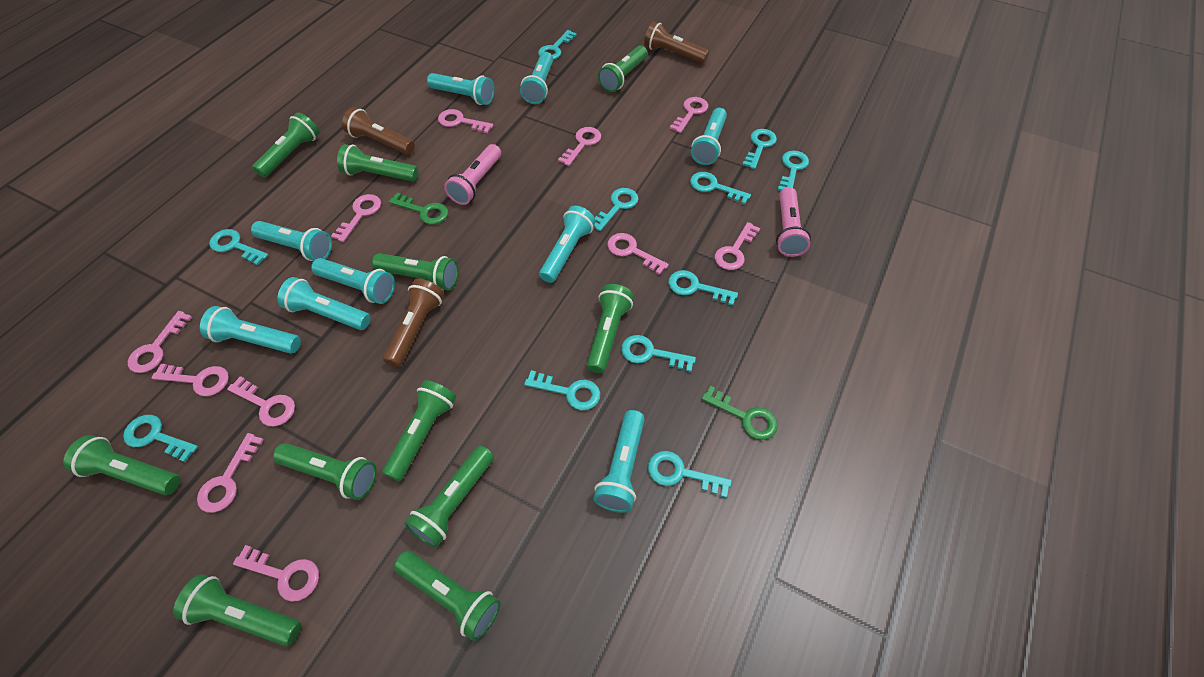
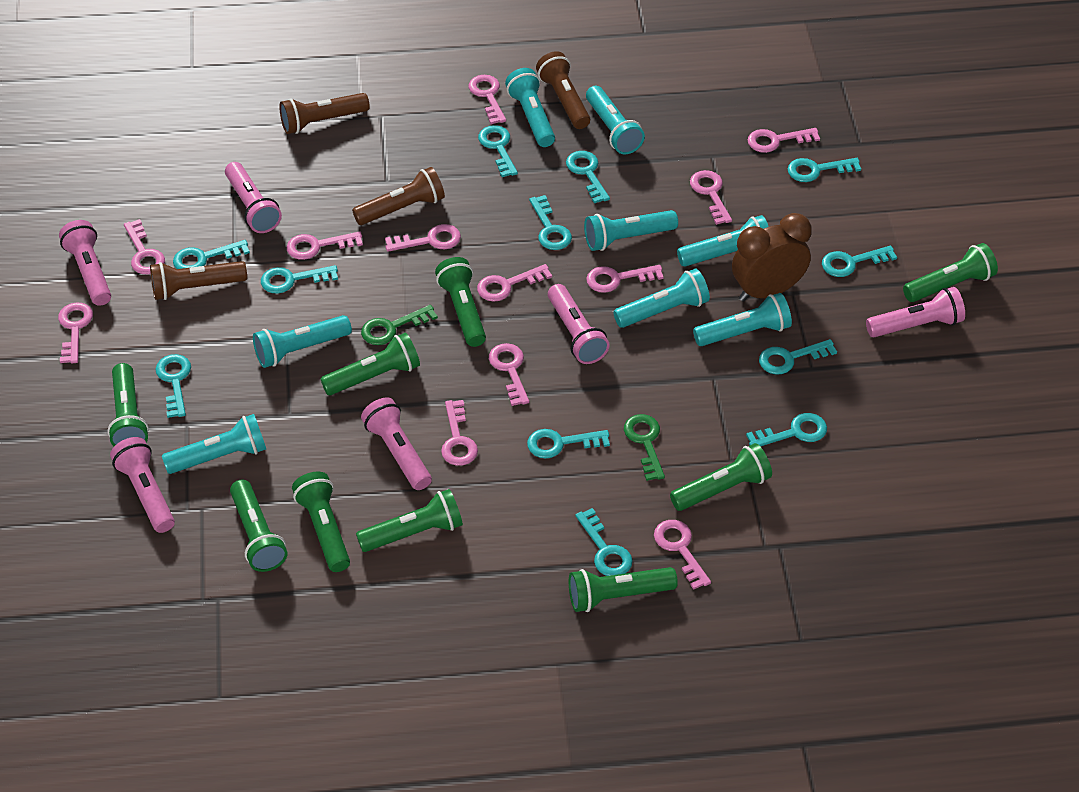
brown clock: 0 -> 1
brown flashlight: 3 -> 4
green flashlight: 11 -> 9
pink flashlight: 2 -> 6
pink key: 11 -> 12
turquoise flashlight: 9 -> 8
turquoise key: 11 -> 12

